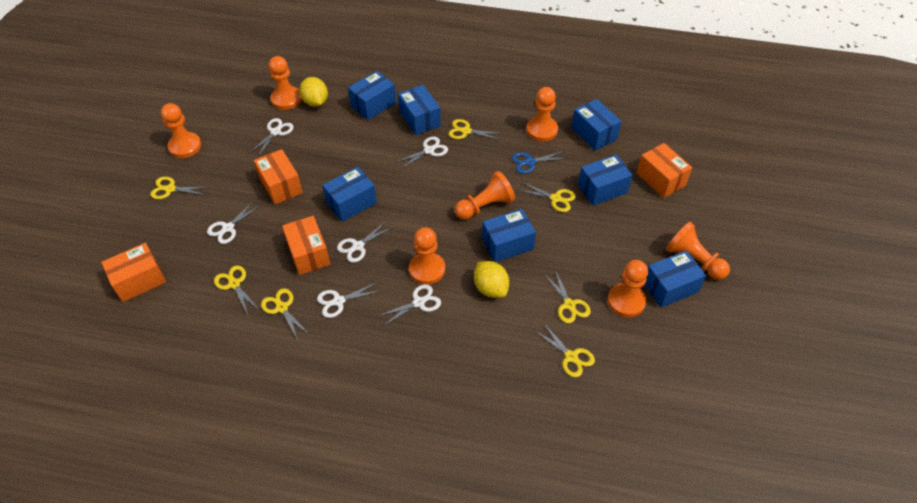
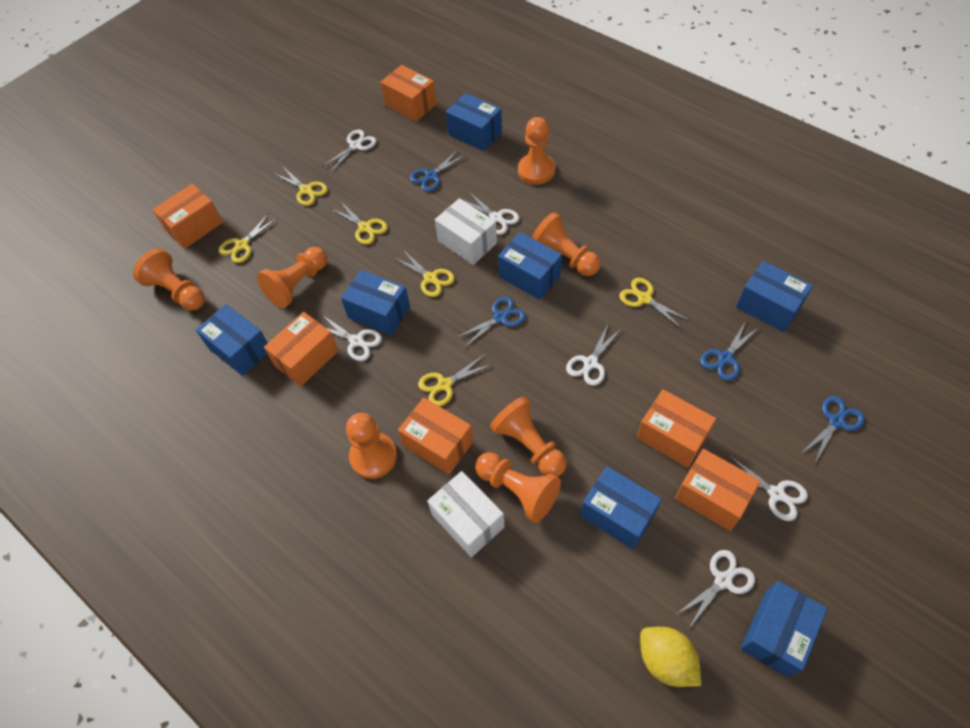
blue scissors: 1 -> 4
orange box: 4 -> 6
white box: 0 -> 2
yellow lemon: 2 -> 1
yellow scissors: 7 -> 6

